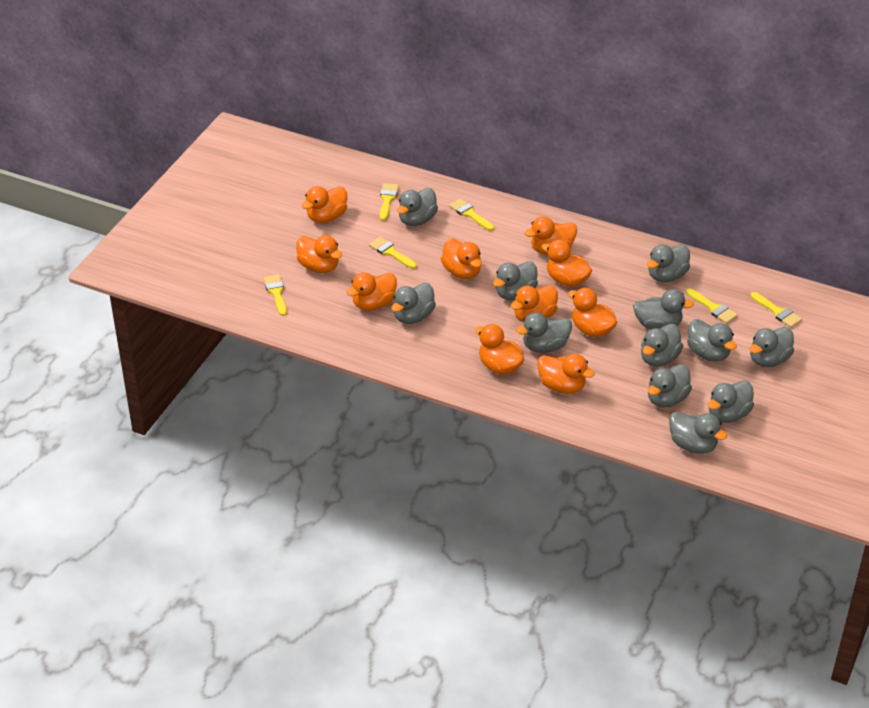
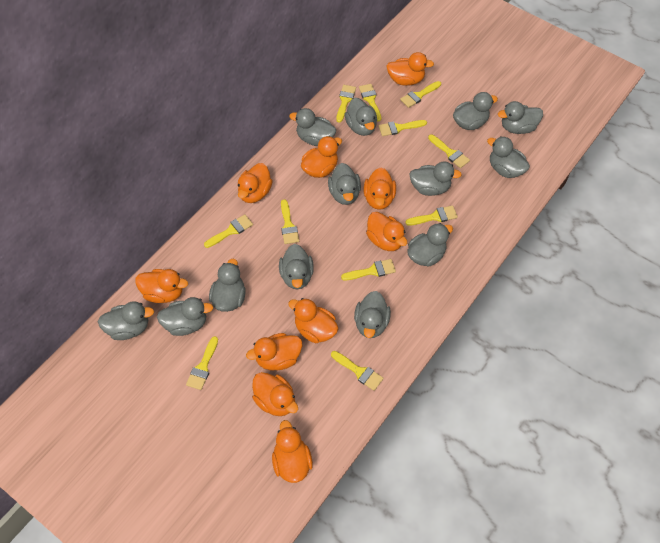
grey duck: 12 -> 13
yellow brush: 6 -> 11

